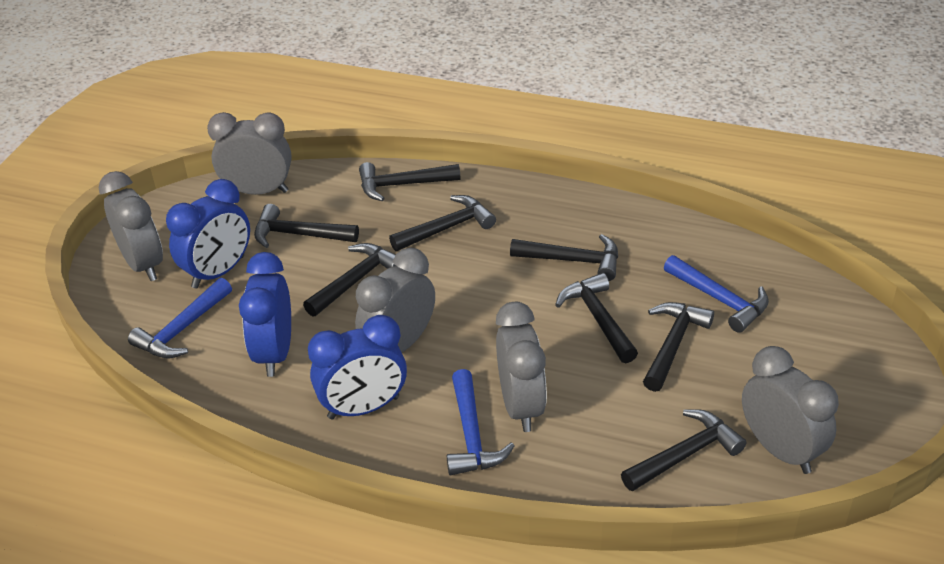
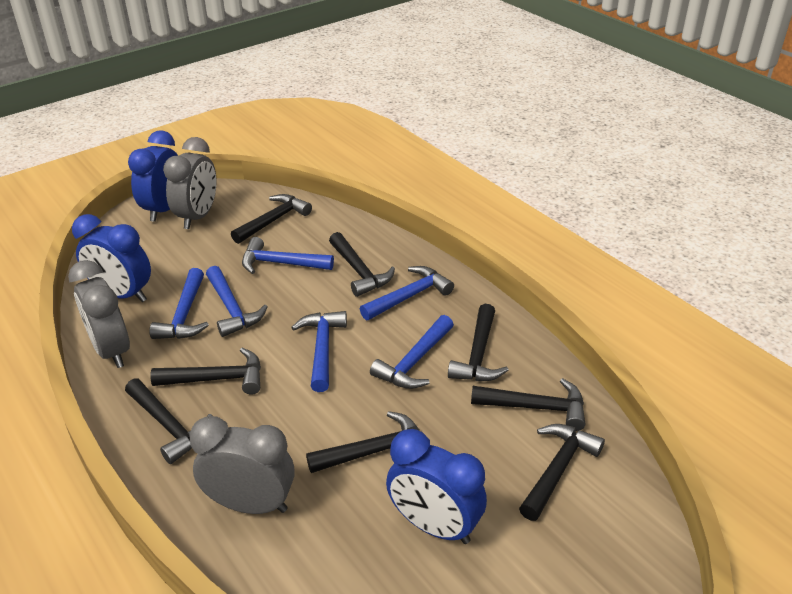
blue hammer: 3 -> 6
grey clock: 5 -> 3

